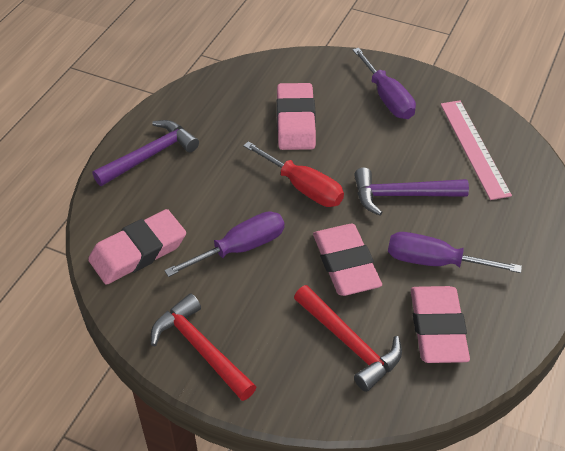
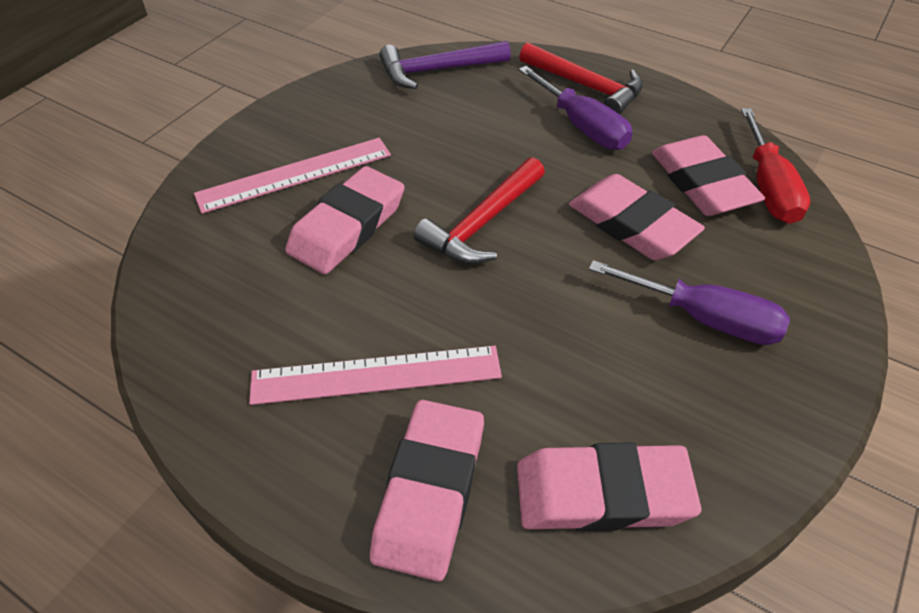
pink eraser: 4 -> 5
pink ruler: 1 -> 2
purple hammer: 2 -> 1
purple screwdriver: 3 -> 2

